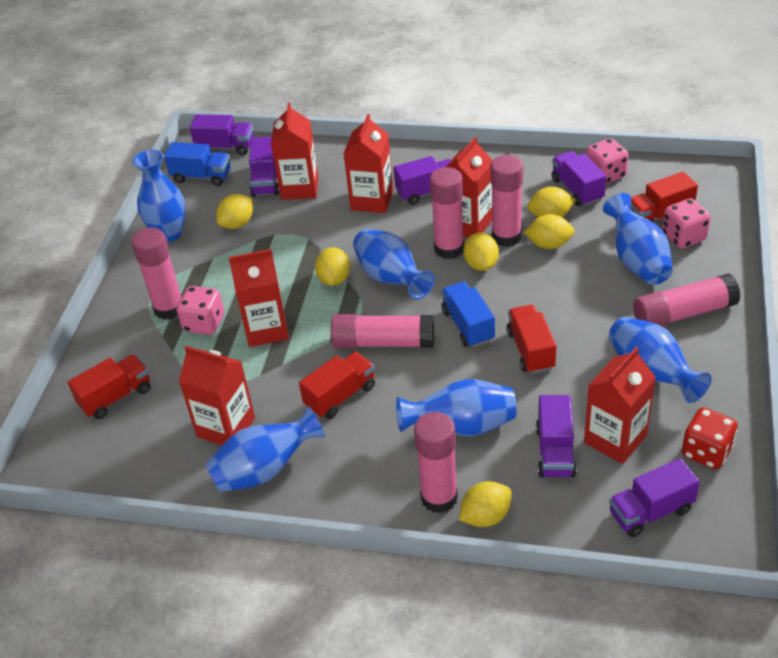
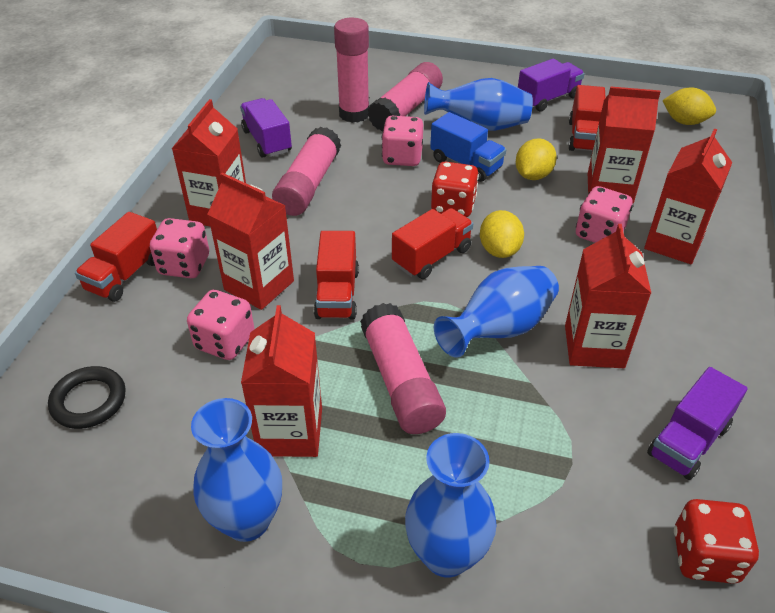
black ring: 0 -> 1
blue truck: 2 -> 1
blue vase: 6 -> 4
pink dice: 3 -> 4
pink glue stick: 6 -> 4
purple truck: 6 -> 3
red dice: 1 -> 2
yellow lemon: 6 -> 3

